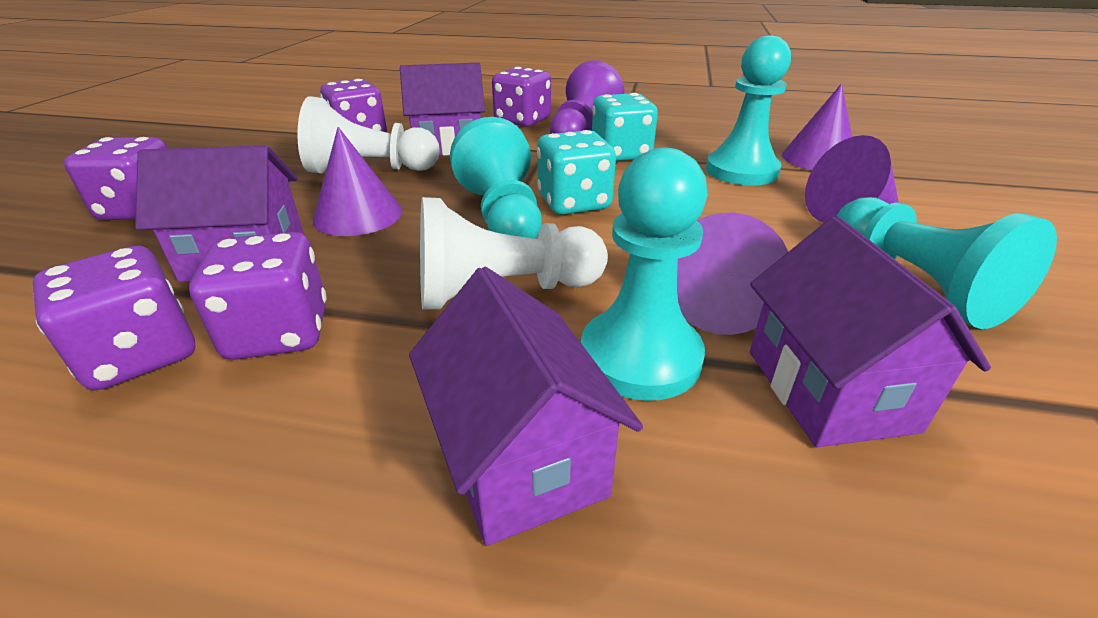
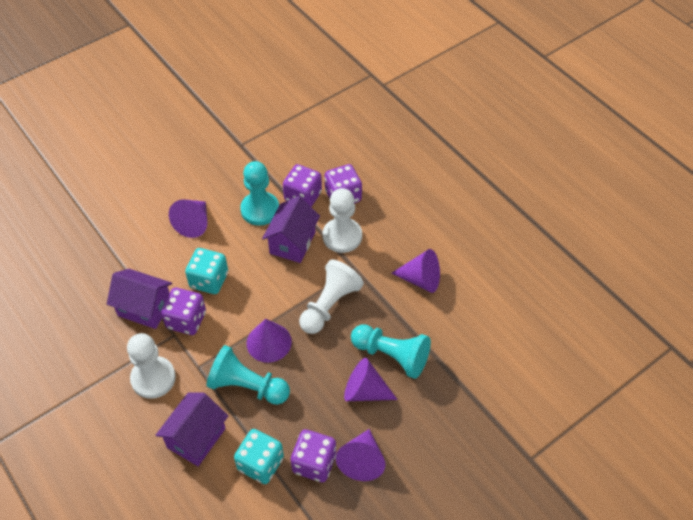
purple cone: 4 -> 5
purple dice: 5 -> 4
purple house: 4 -> 3
purple pawn: 1 -> 0
turquoise pawn: 4 -> 3
white pawn: 2 -> 3

